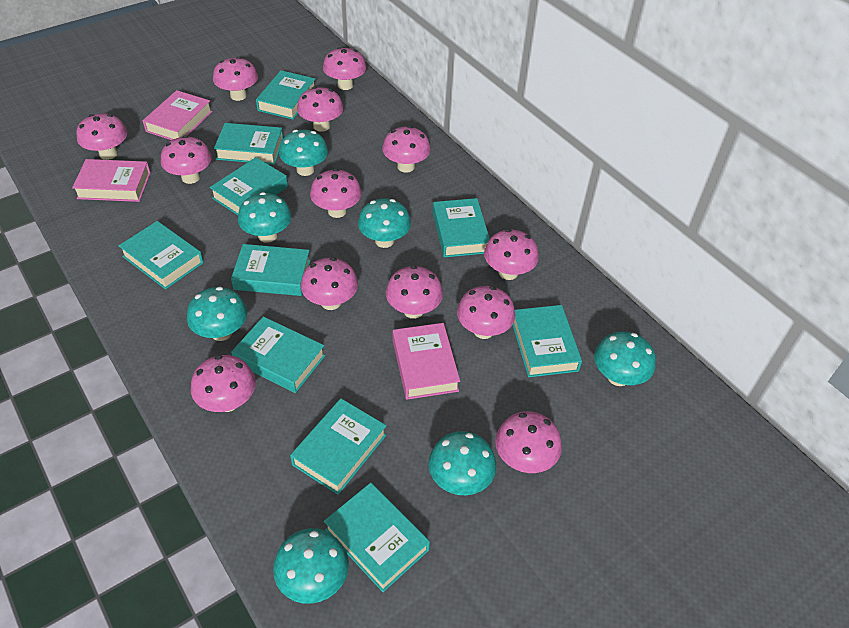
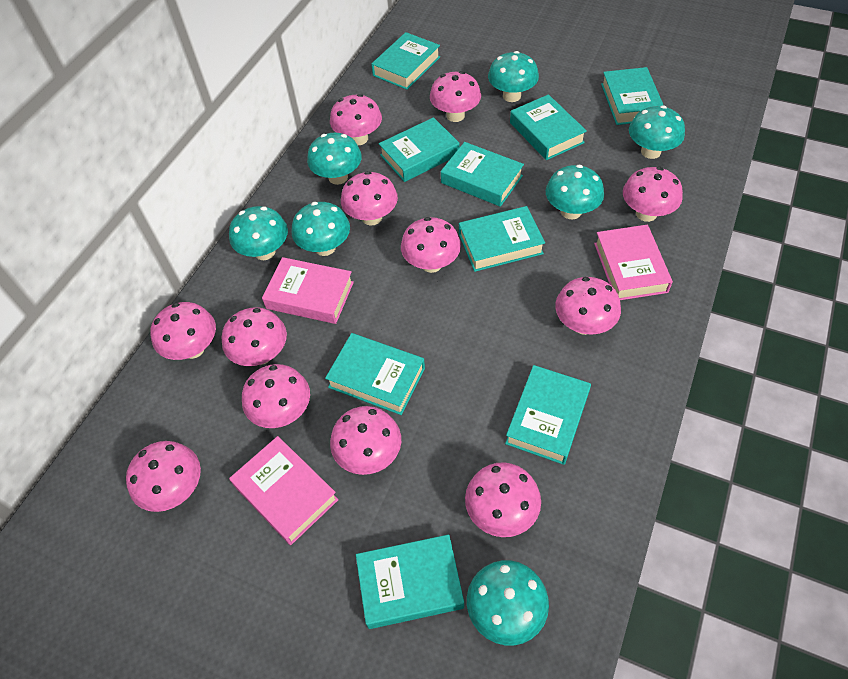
pink mushroom: 13 -> 12
turquoise book: 10 -> 9

